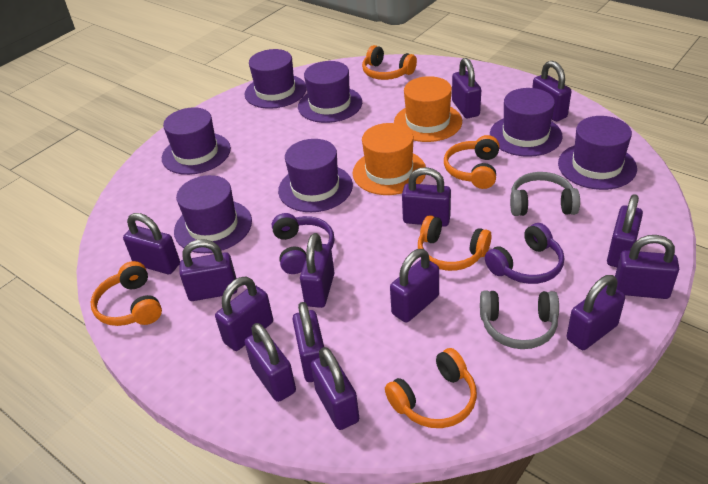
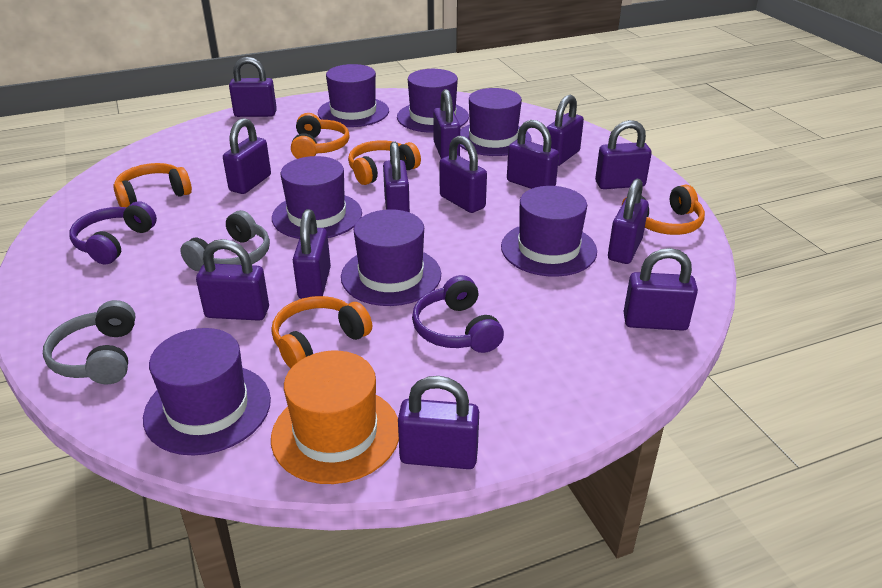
orange hat: 2 -> 1
purple padlock: 14 -> 13

